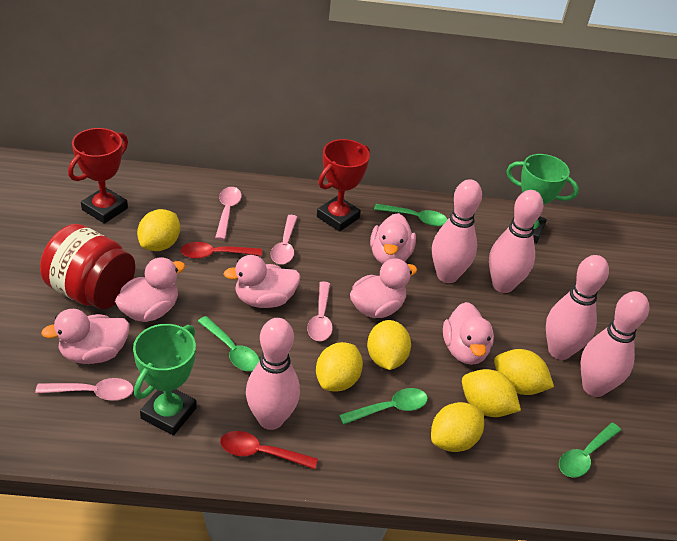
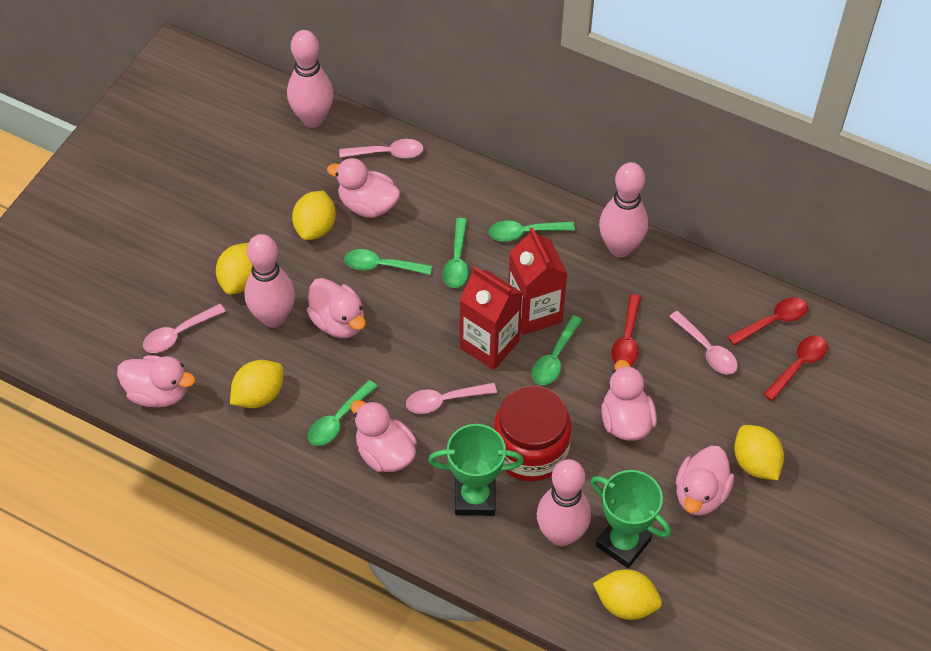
green spoon: 4 -> 5
pink bowling pin: 5 -> 4
red carton: 0 -> 2
red spoon: 2 -> 3
red trophy: 2 -> 0
yellow lemon: 6 -> 5

